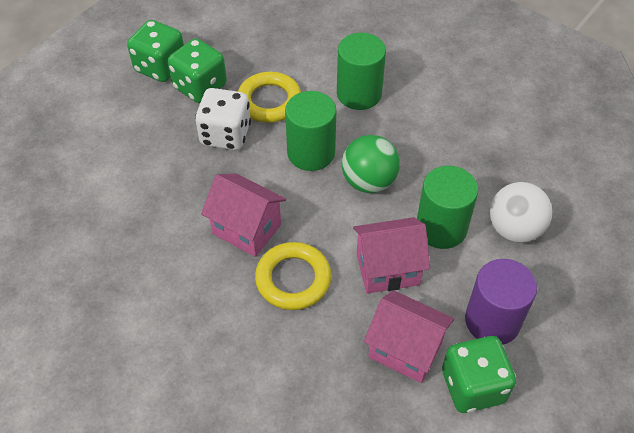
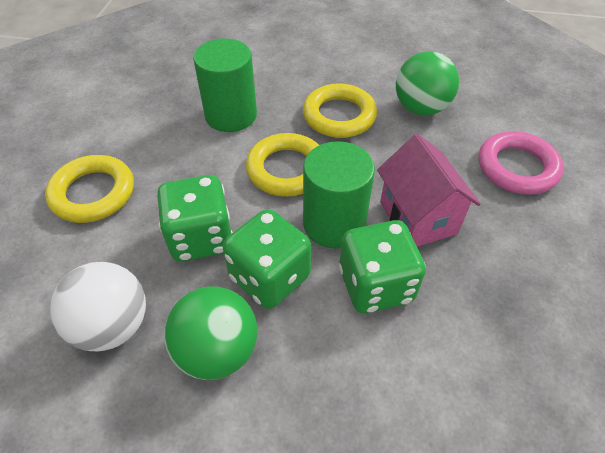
green ball: 1 -> 2
green cylinder: 3 -> 2
pink house: 3 -> 1
pink ring: 0 -> 1
purple cylinder: 1 -> 0
white dice: 1 -> 0
yellow ring: 2 -> 3

